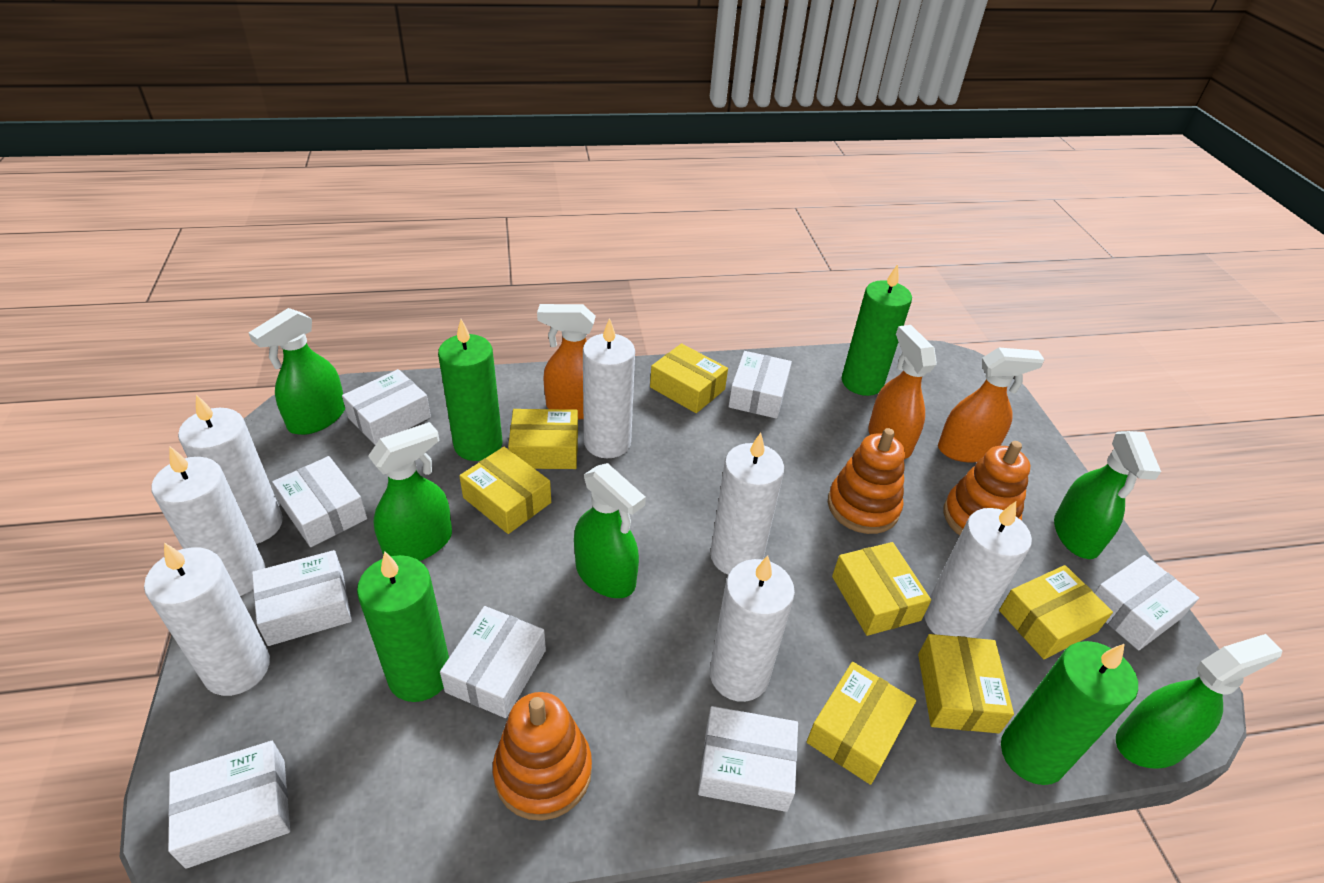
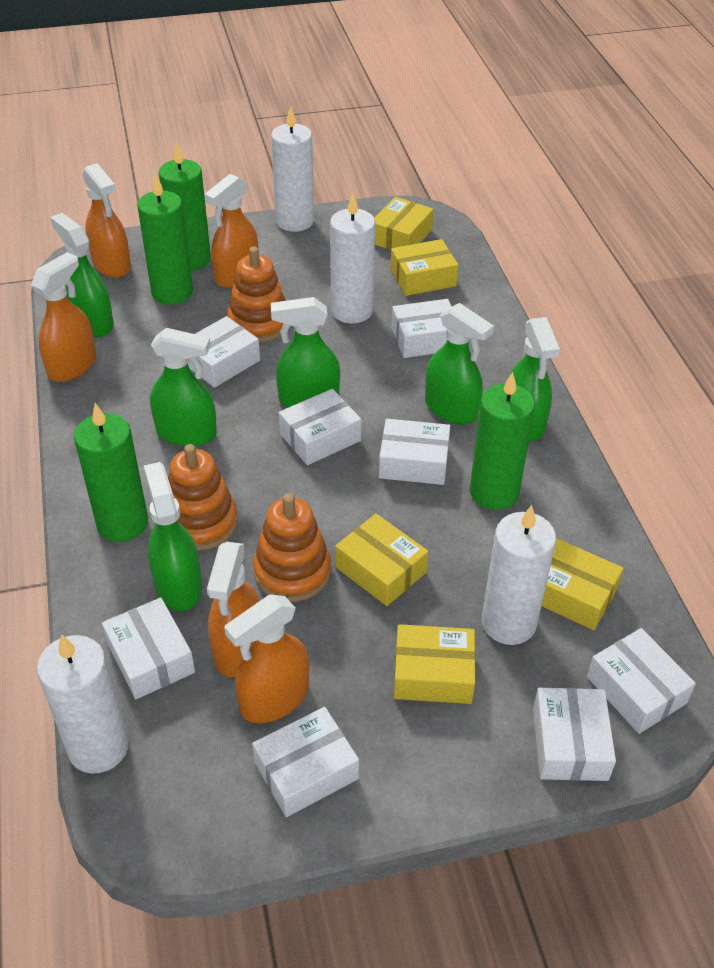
green spray bottle: 5 -> 6
orange spray bottle: 3 -> 5
white candle: 7 -> 4
yellow box: 7 -> 5

